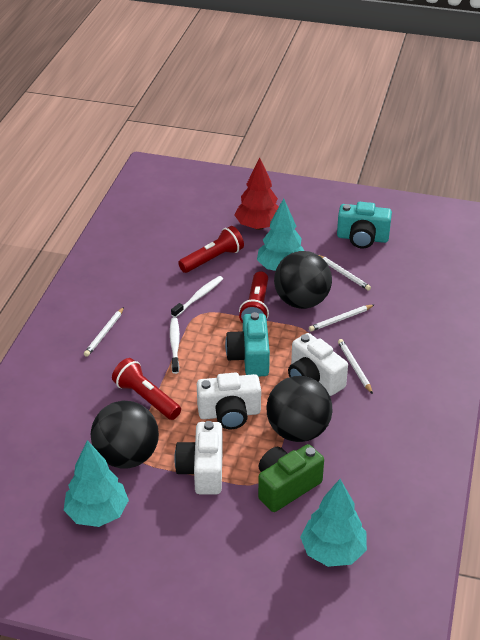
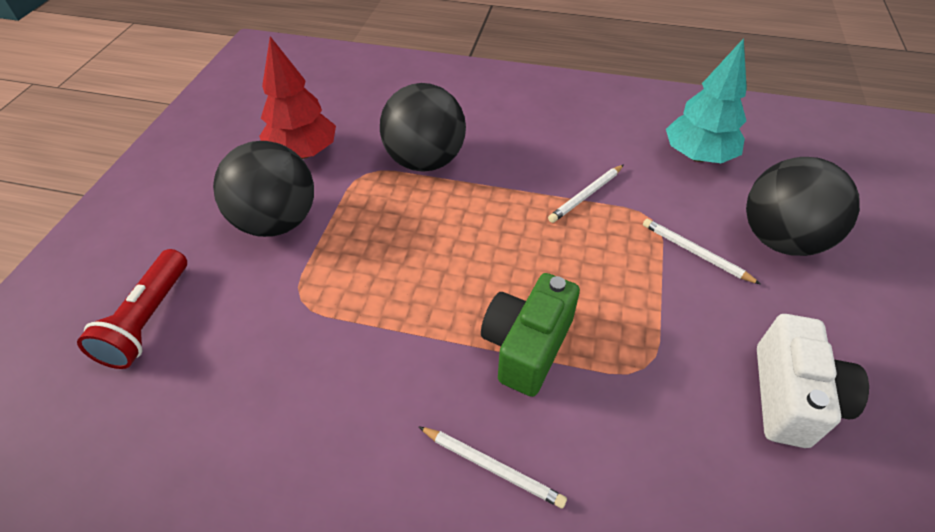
red flashlight: 3 -> 1
turquoise camera: 2 -> 0
turquoise tree: 3 -> 1
white camera: 3 -> 1
white pencil: 4 -> 3
white toothbrush: 2 -> 0

